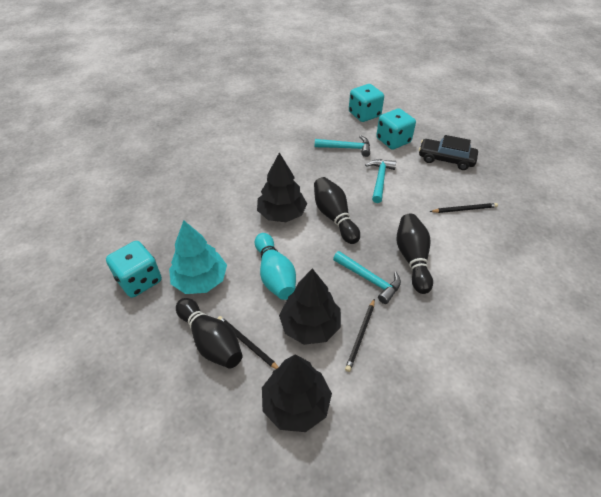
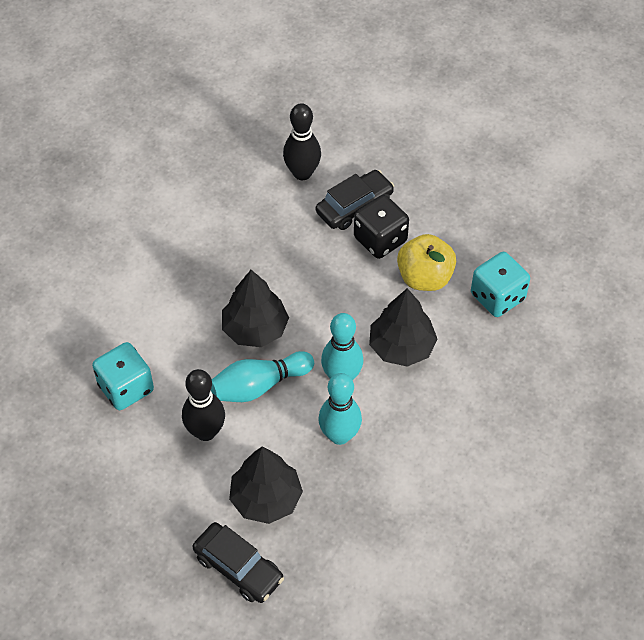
black bowling pin: 3 -> 2
black car: 1 -> 2
black dice: 0 -> 1
black pencil: 3 -> 0
turquoise bowling pin: 1 -> 3
turquoise dice: 3 -> 2
turquoise hammer: 3 -> 0
turquoise tree: 1 -> 0
yellow apple: 0 -> 1

